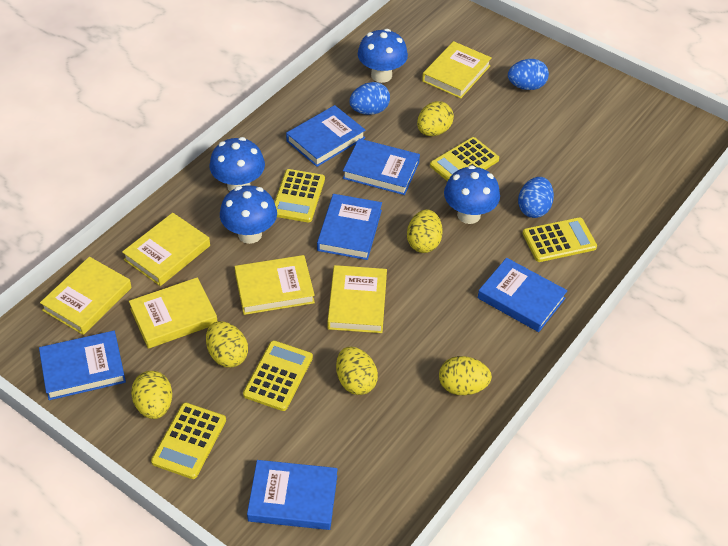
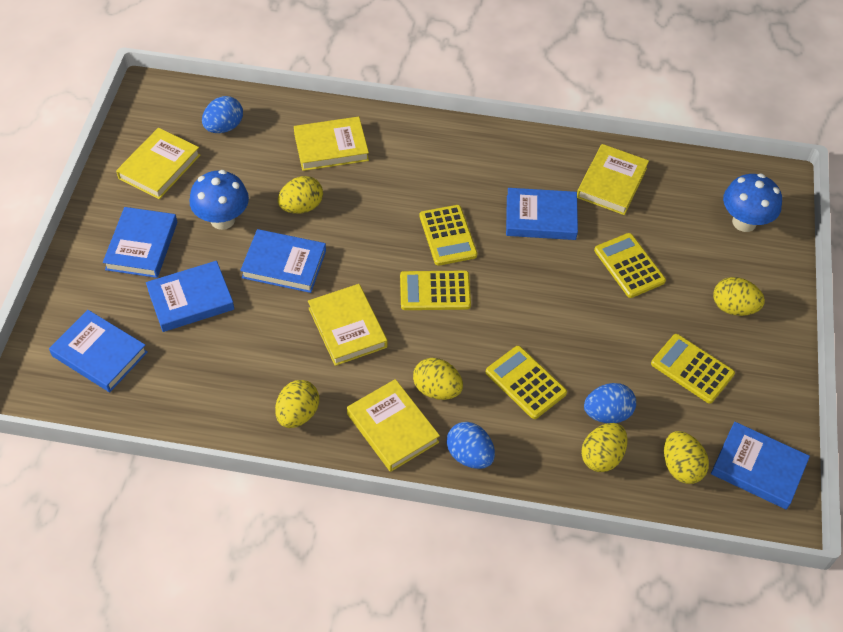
blue mushroom: 4 -> 2
yellow book: 6 -> 5

